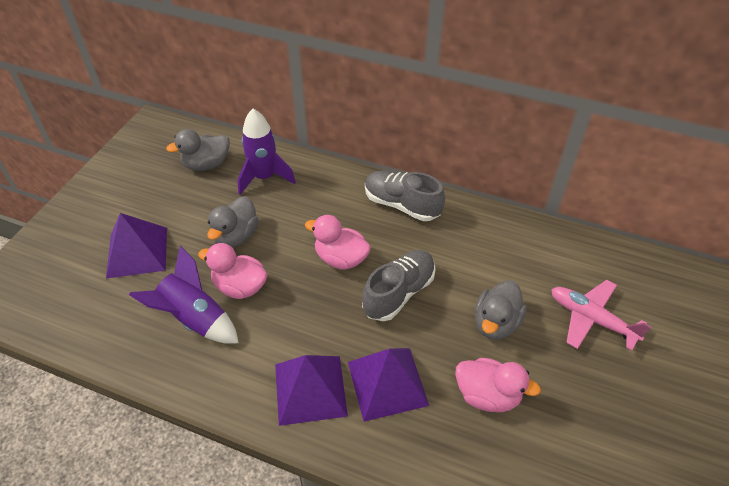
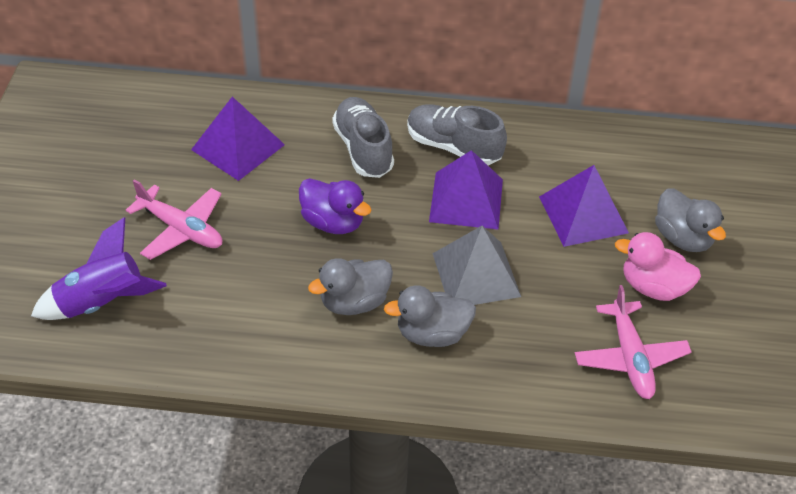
grey pyramid: 0 -> 1
pink duck: 3 -> 1
pink plane: 1 -> 2
purple duck: 0 -> 1
purple rocket: 2 -> 1

